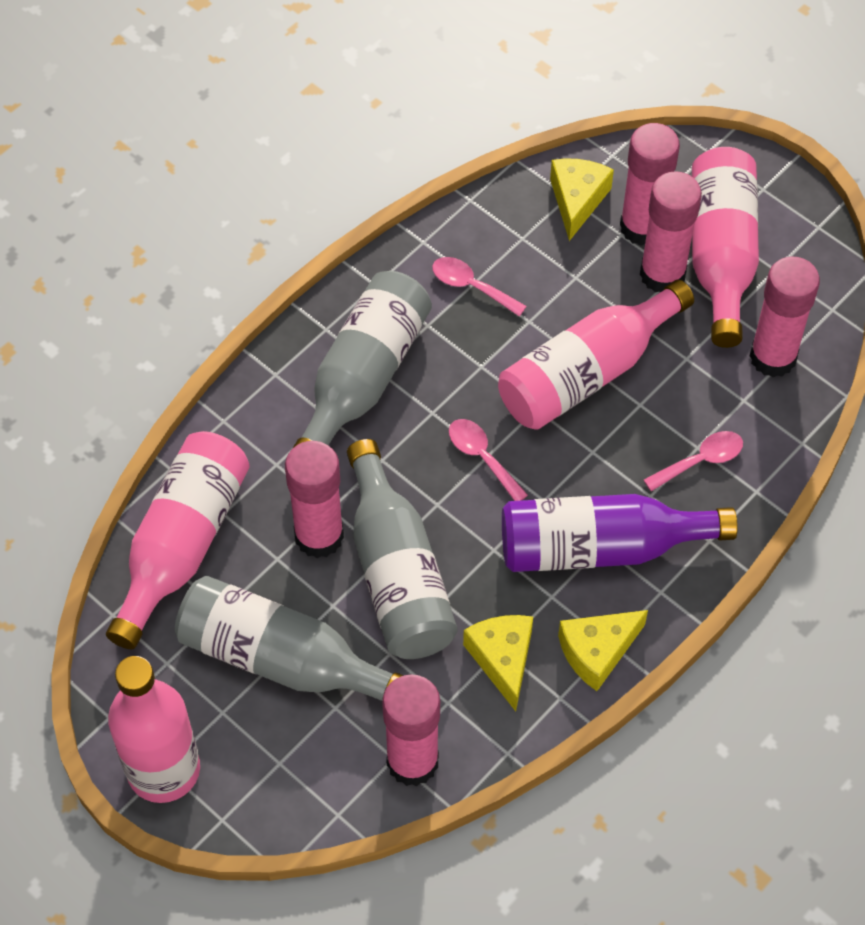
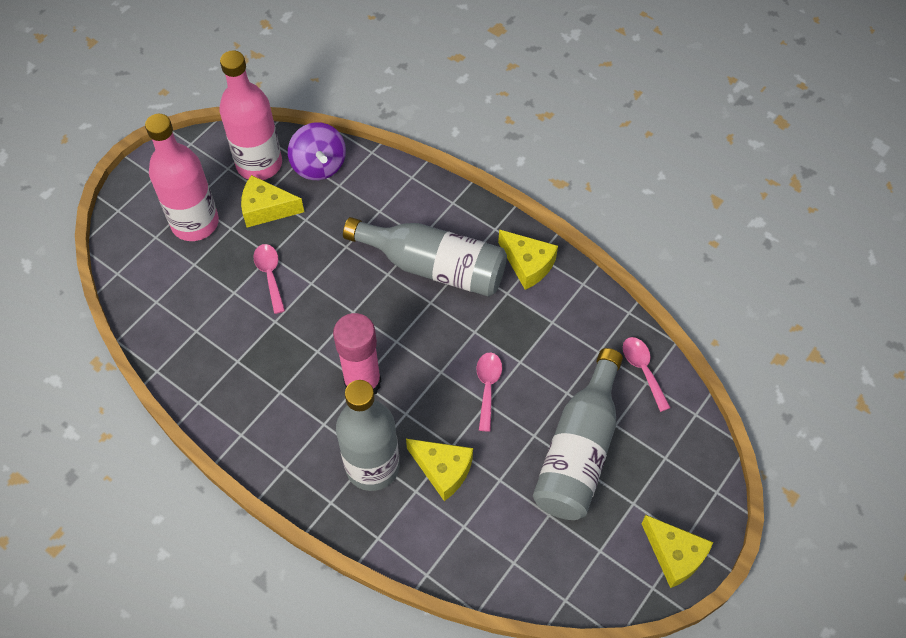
pink bottle: 4 -> 2
pink glue stick: 5 -> 1
purple bottle: 1 -> 0
purple spinning top: 0 -> 1
yellow cheese: 3 -> 4

